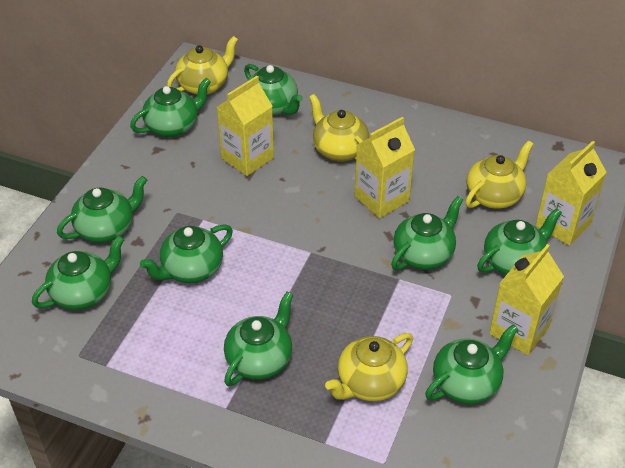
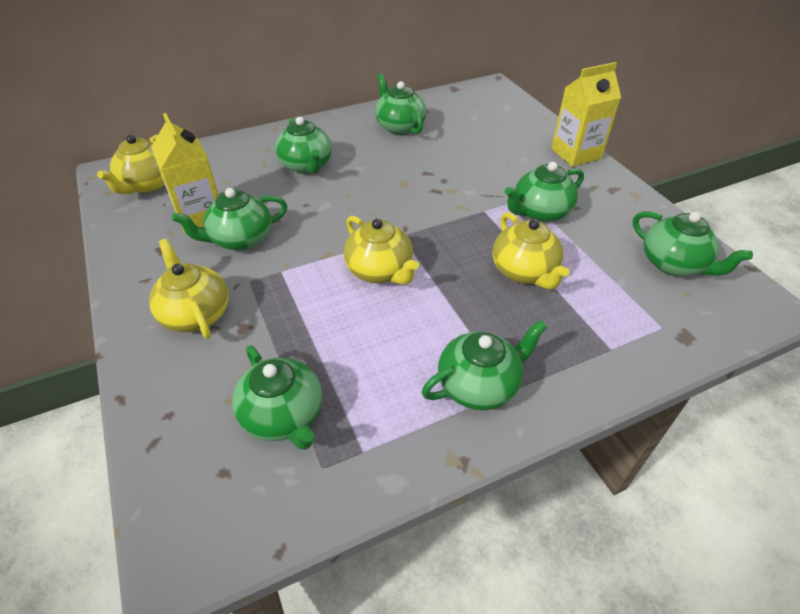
green teapot: 9 -> 7
yellow carton: 4 -> 2

